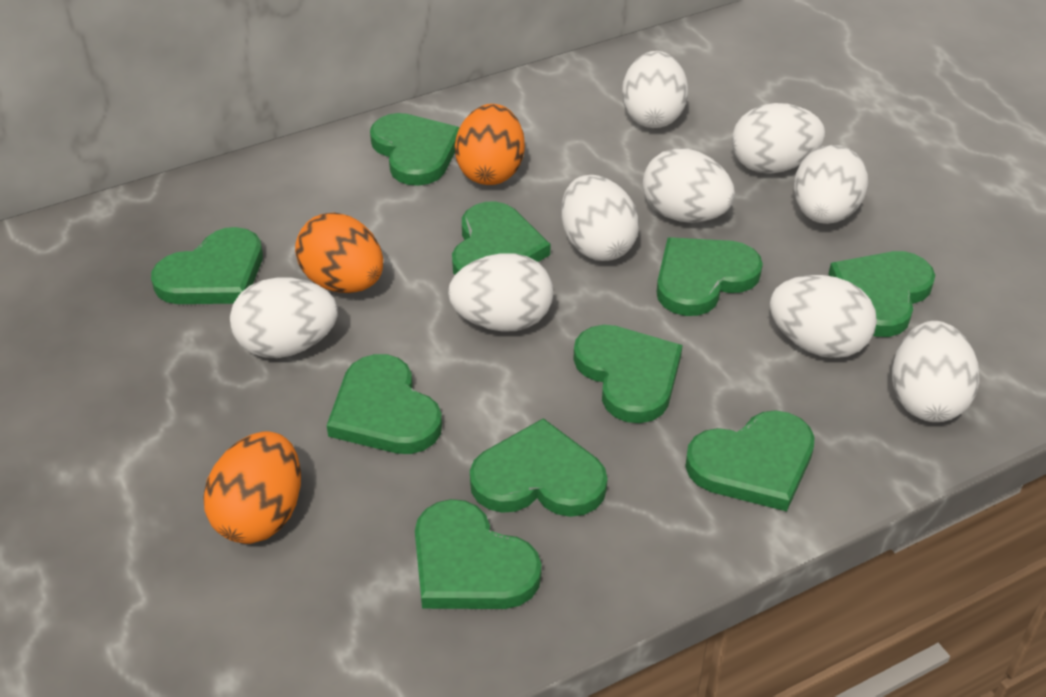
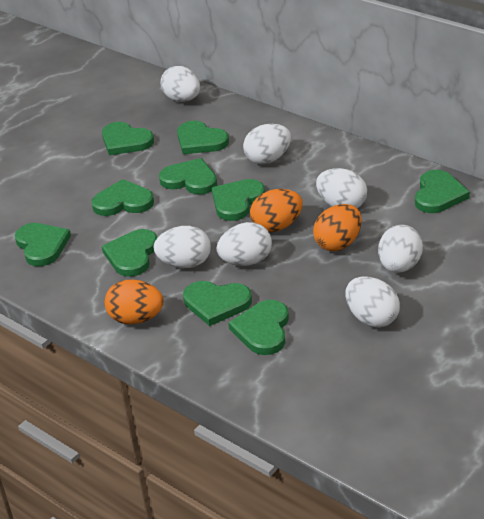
white egg: 9 -> 7

